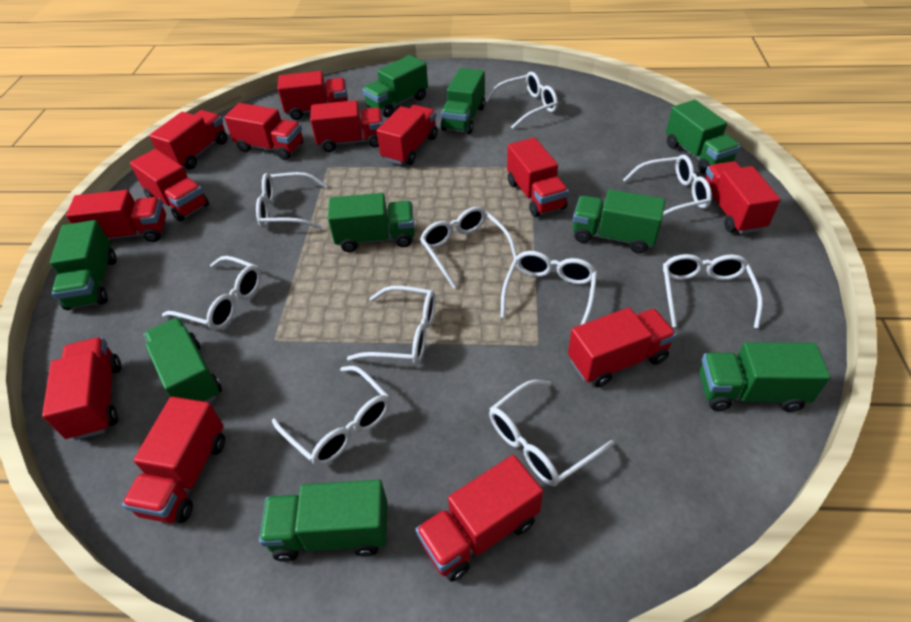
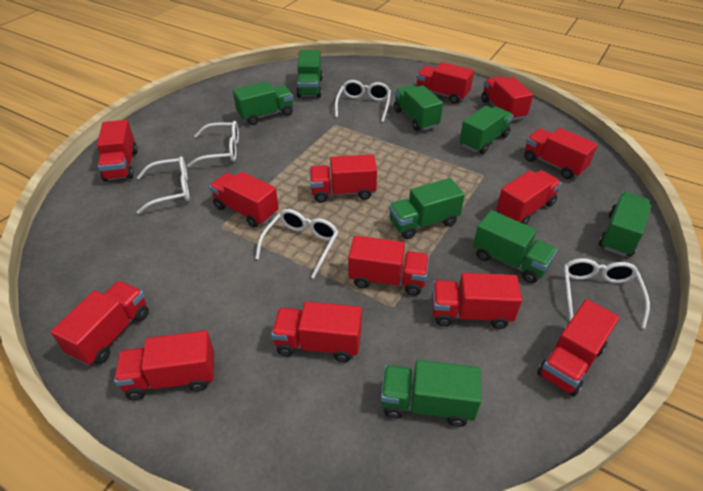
green truck: 9 -> 8
white glasses: 10 -> 5

